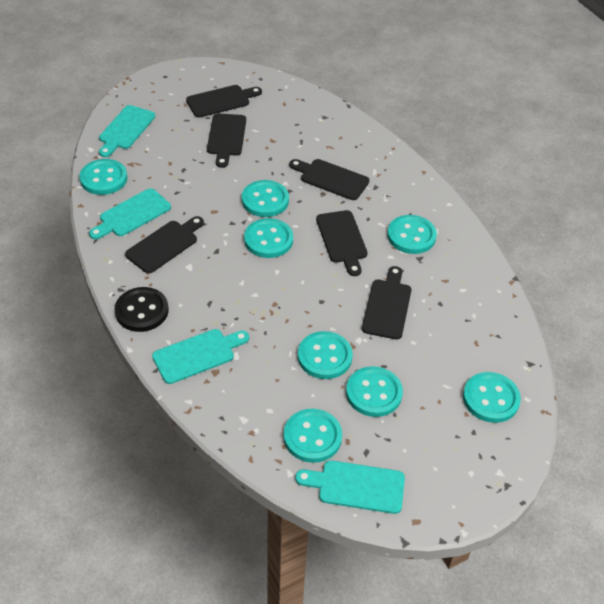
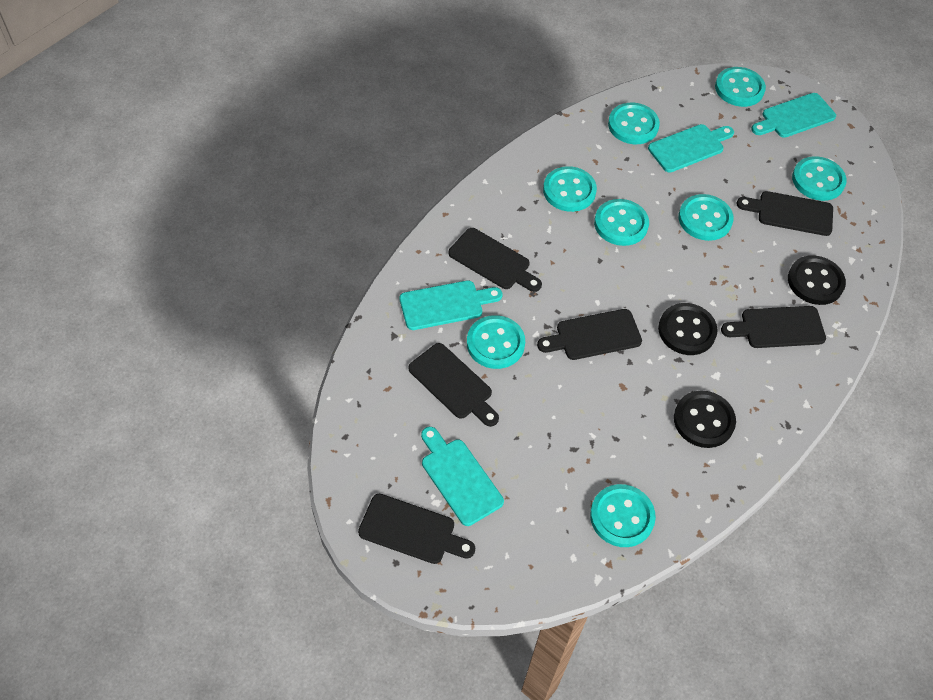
black button: 1 -> 3

